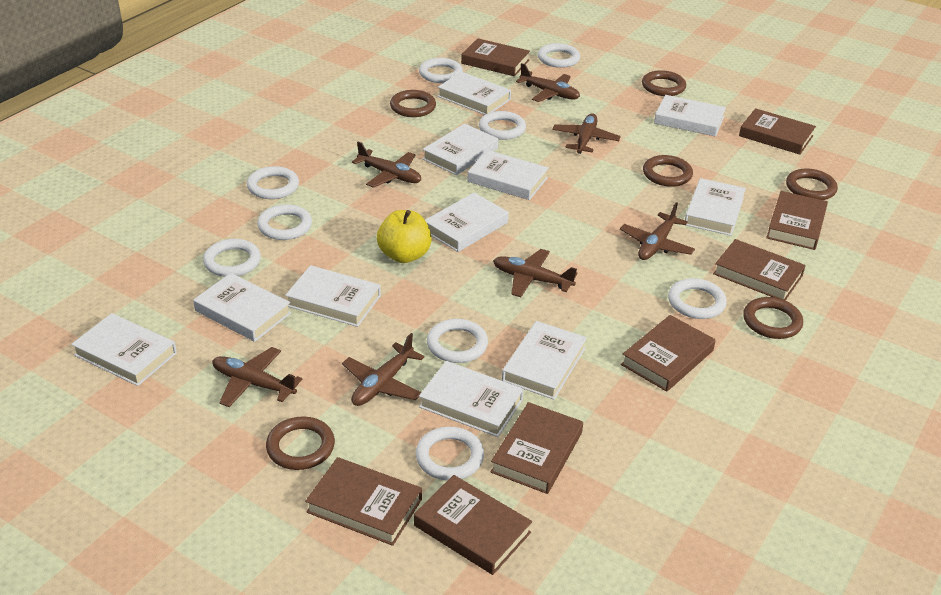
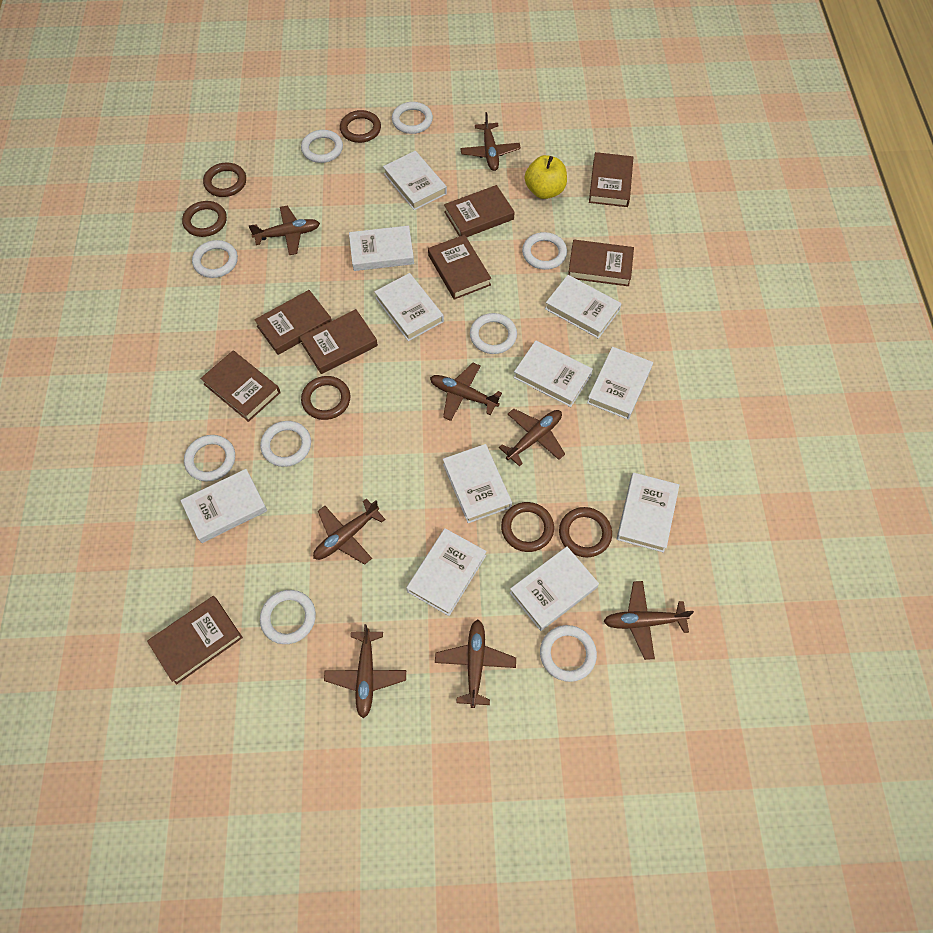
brown plane: 7 -> 8

